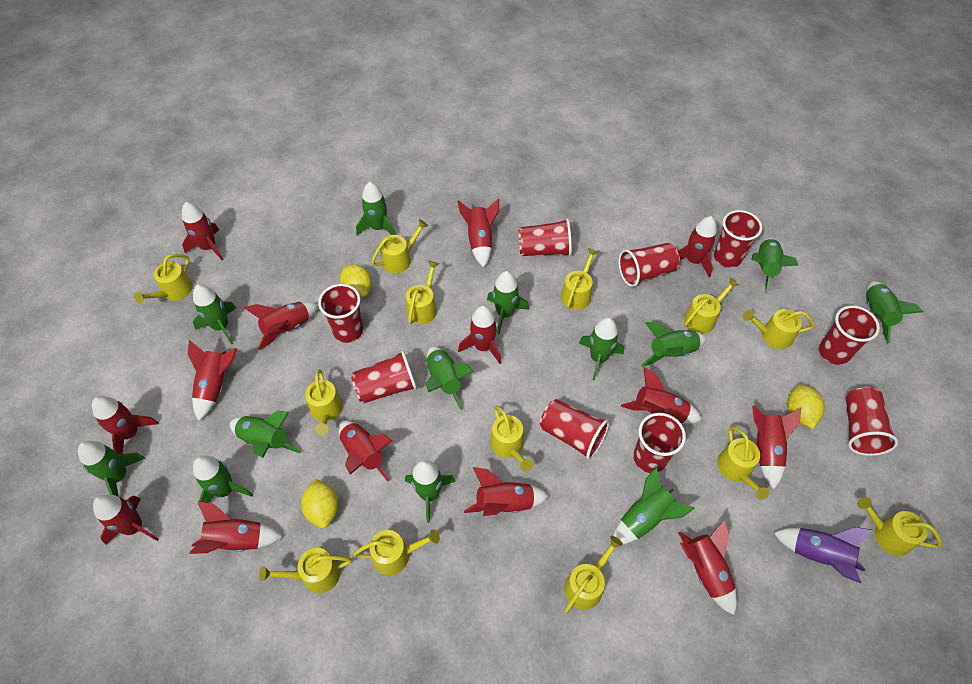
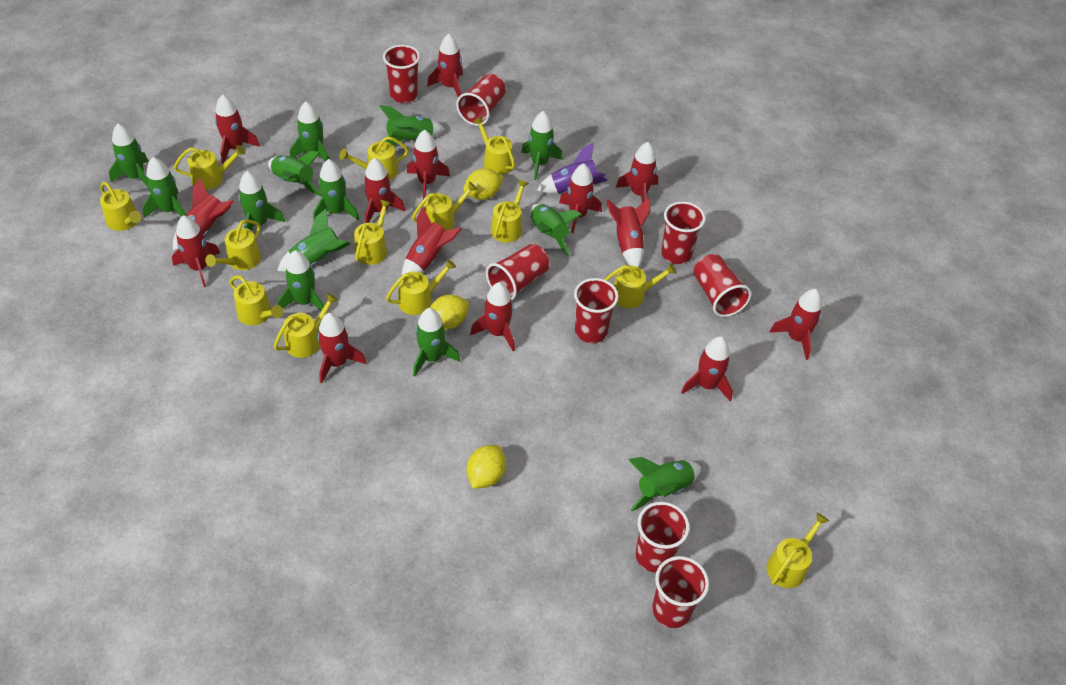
red cup: 9 -> 8

